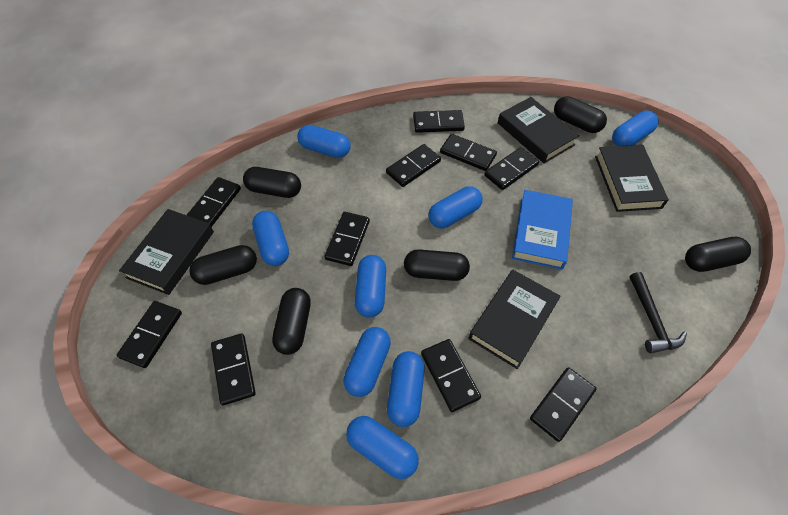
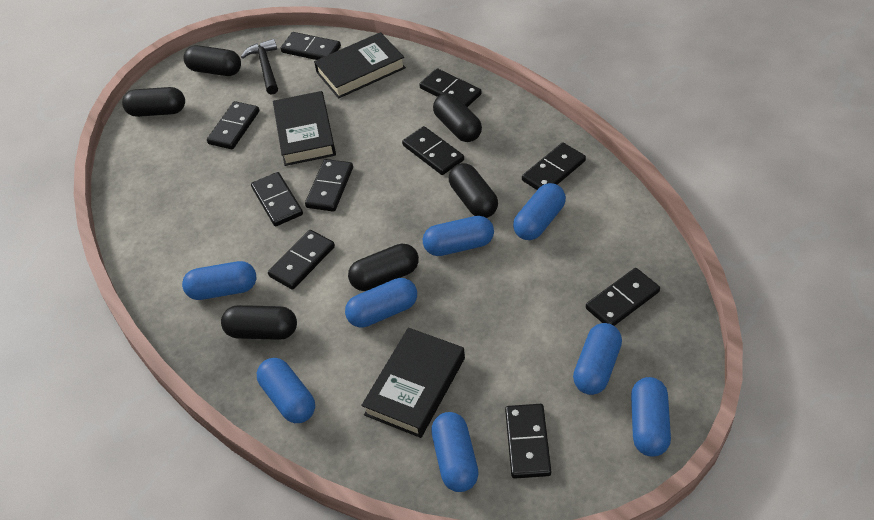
black book: 4 -> 3
blue book: 1 -> 0

